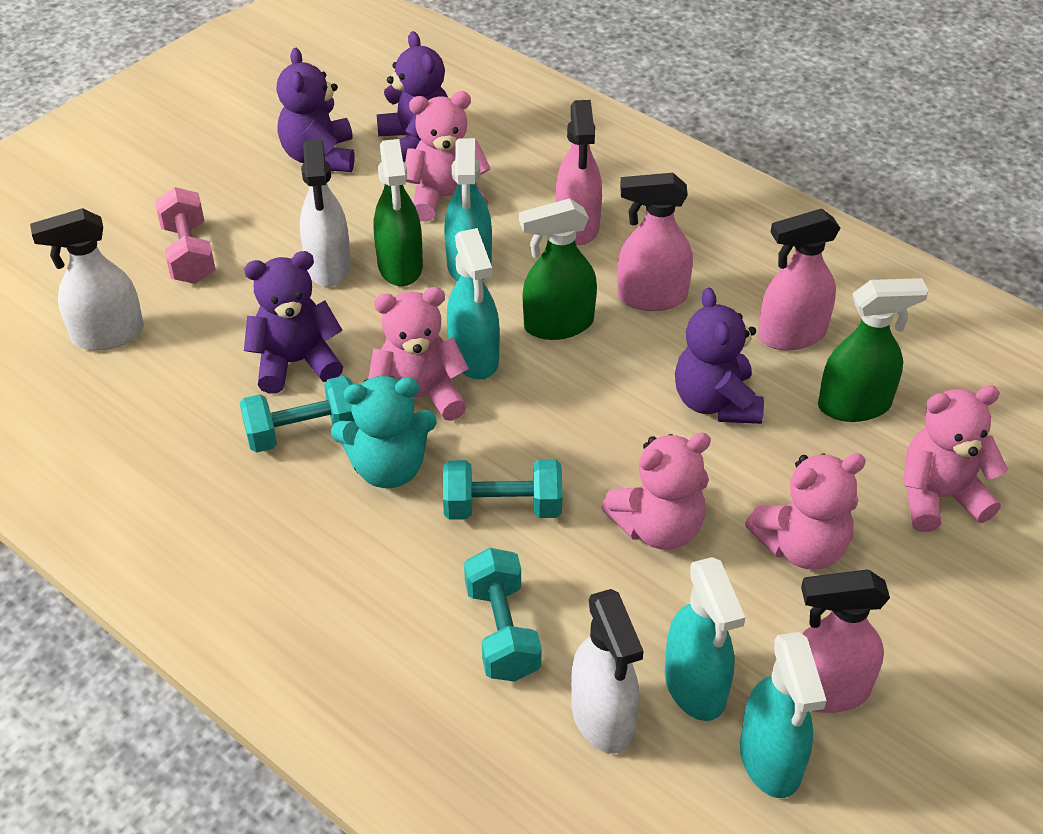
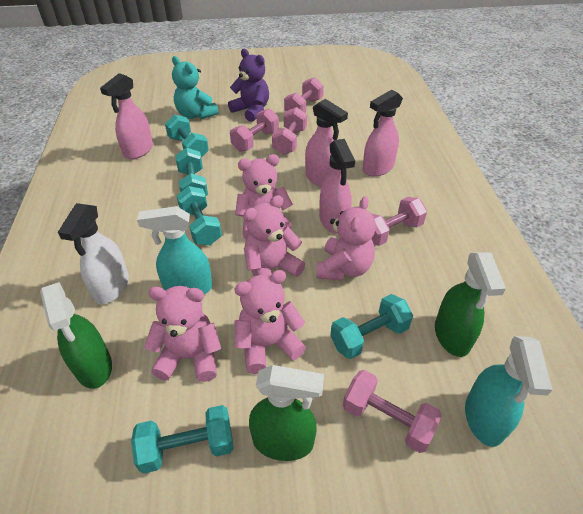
pink dumbbell: 1 -> 5
purple teddy bear: 4 -> 1
turquoise dumbbell: 3 -> 5
turquoise spray bottle: 4 -> 2
white spray bottle: 3 -> 1

